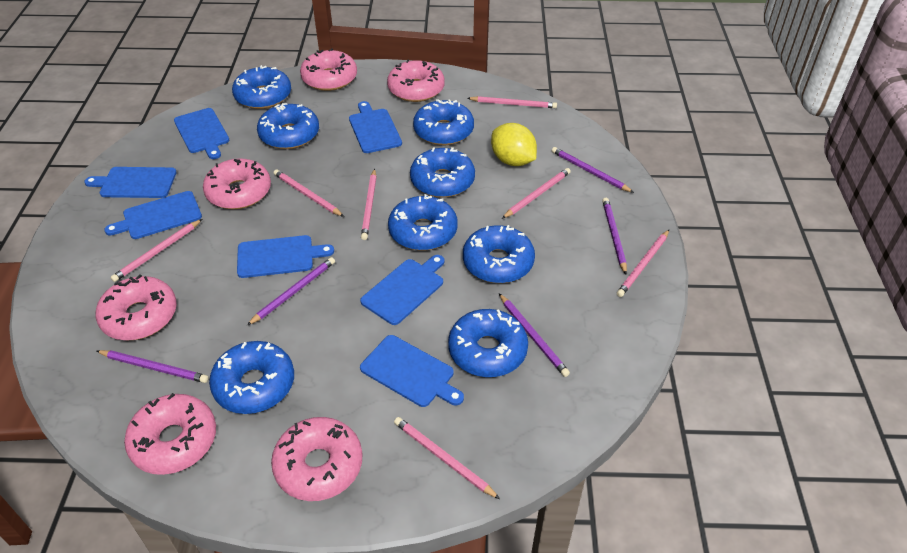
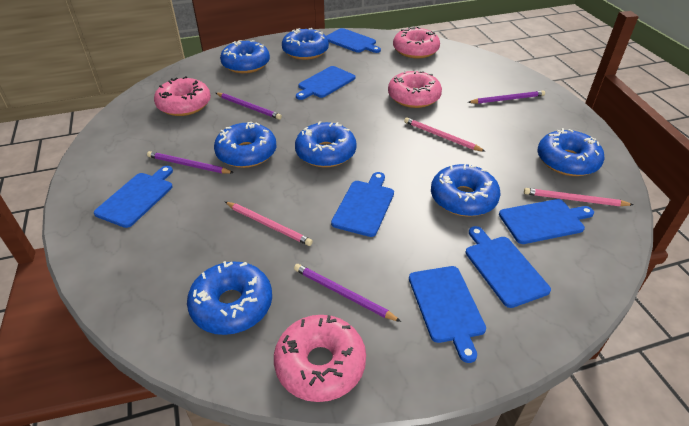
blue donut: 8 -> 7
pink donut: 6 -> 4
pink pencil: 7 -> 3
purple pencil: 5 -> 4
yellow lemon: 1 -> 0

